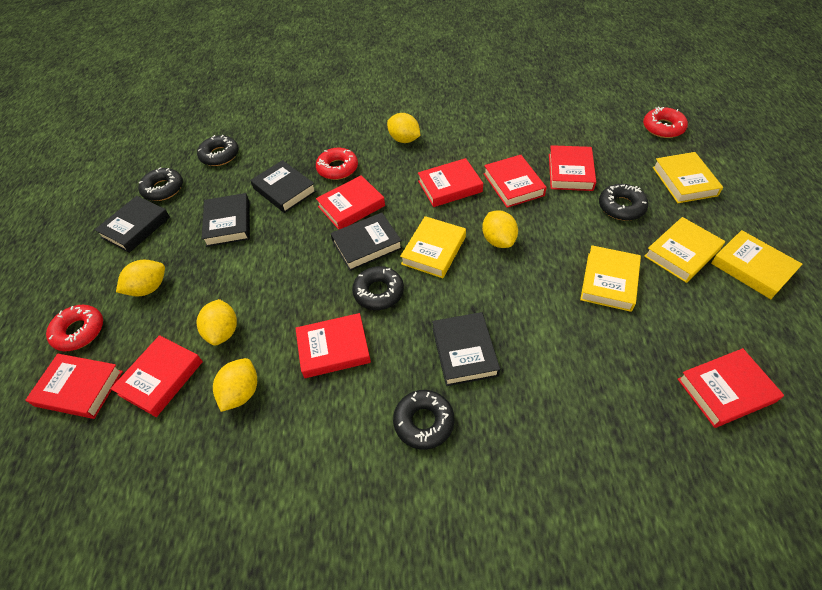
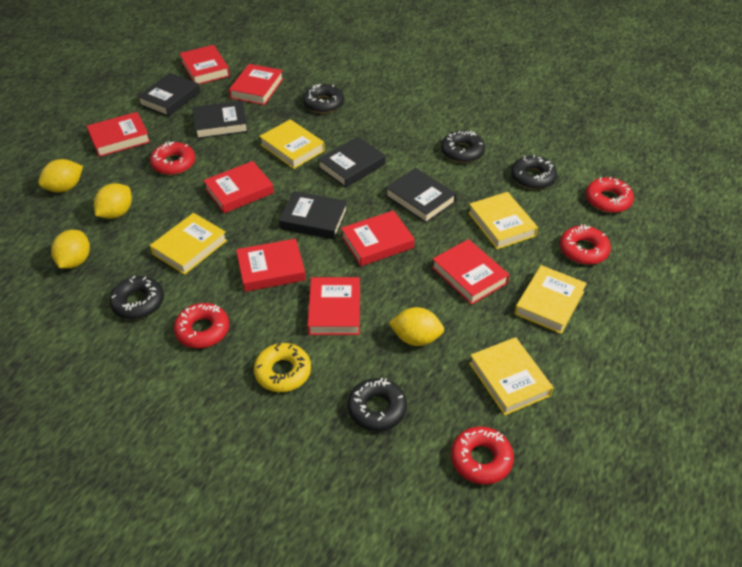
red donut: 3 -> 5
yellow donut: 0 -> 1
yellow lemon: 5 -> 4

